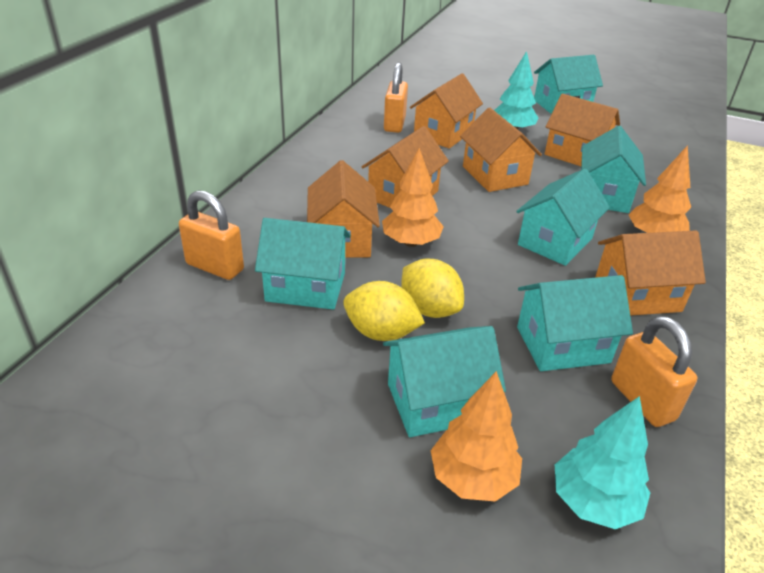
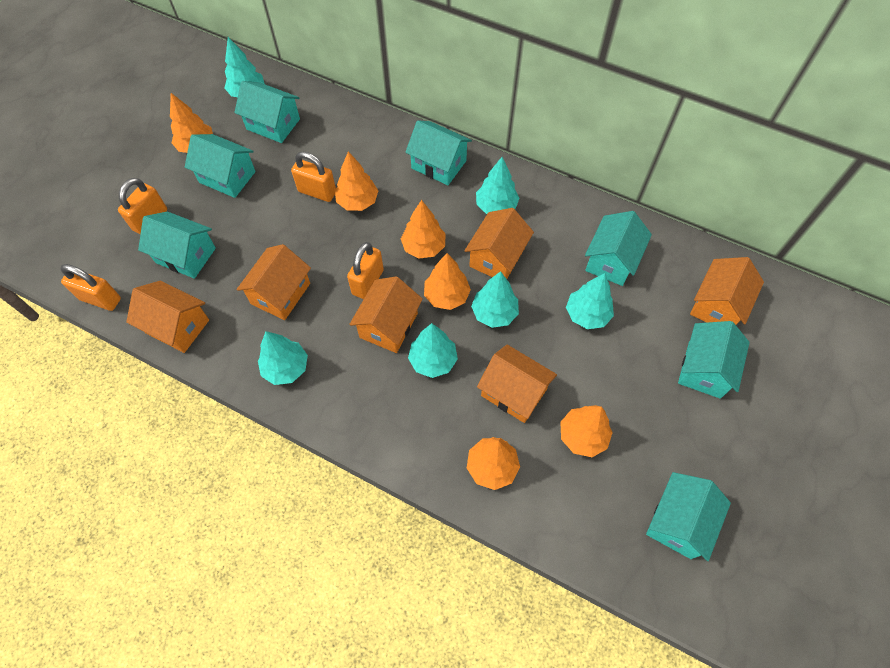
orange padlock: 3 -> 4
orange tree: 3 -> 6
turquoise house: 6 -> 7
turquoise tree: 2 -> 6
yellow lemon: 2 -> 0

